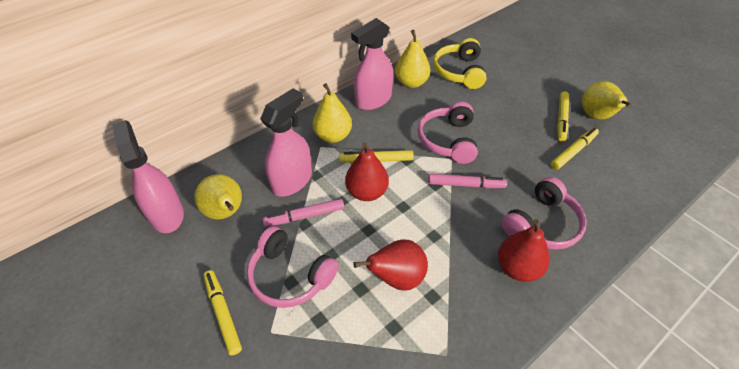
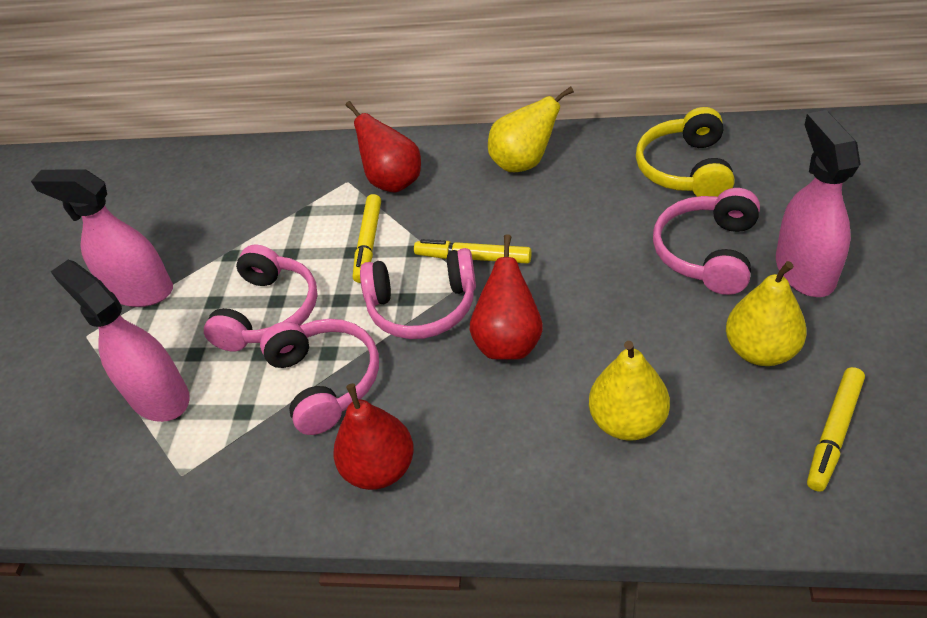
pink headphones: 3 -> 4
pink marker: 2 -> 0
yellow marker: 4 -> 3
yellow pear: 4 -> 3

